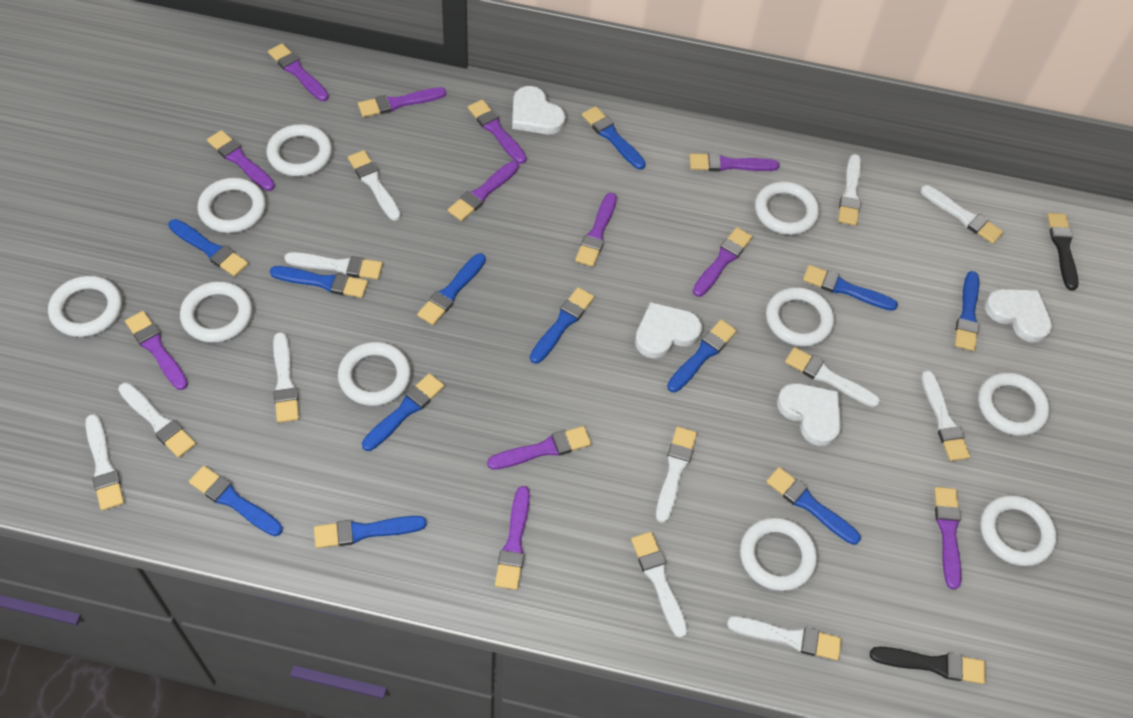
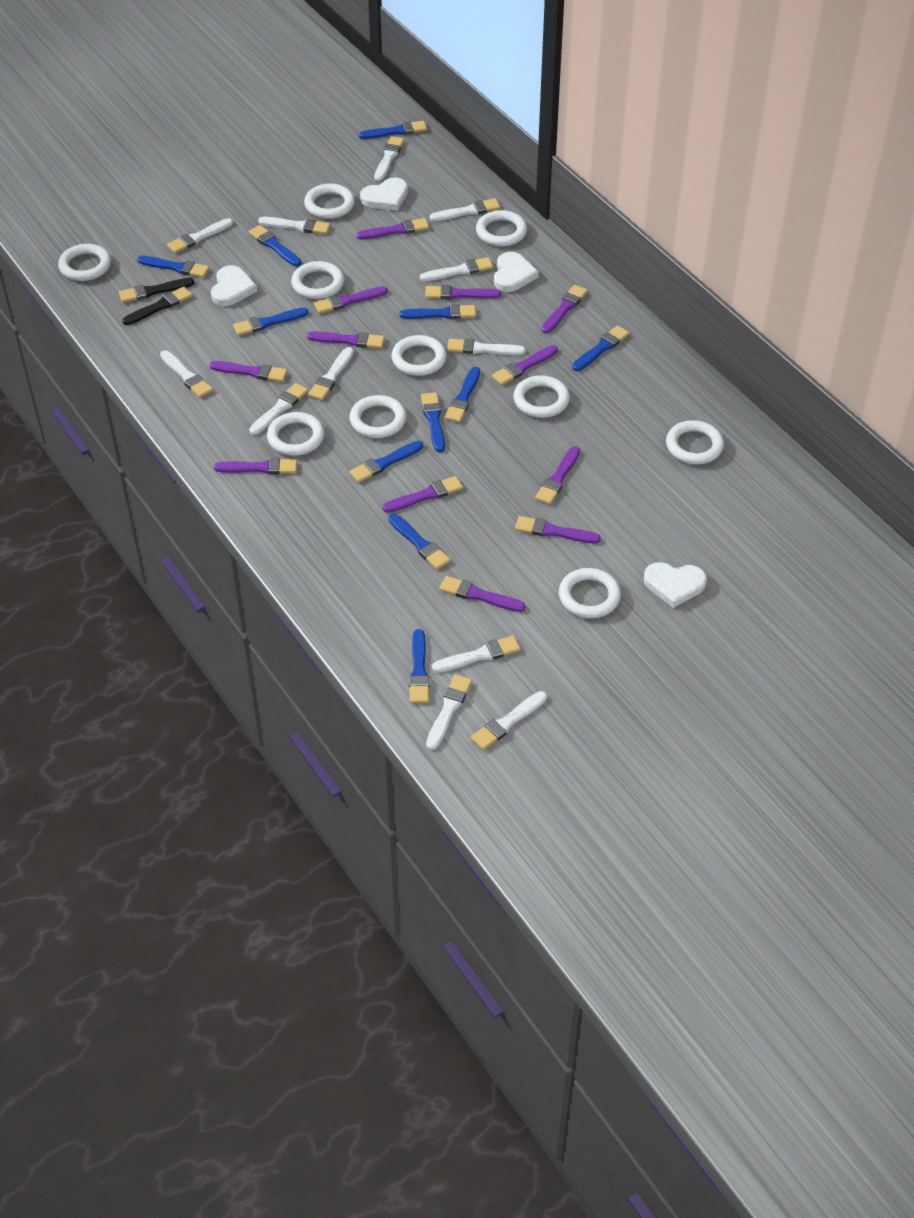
blue brush: 12 -> 11

